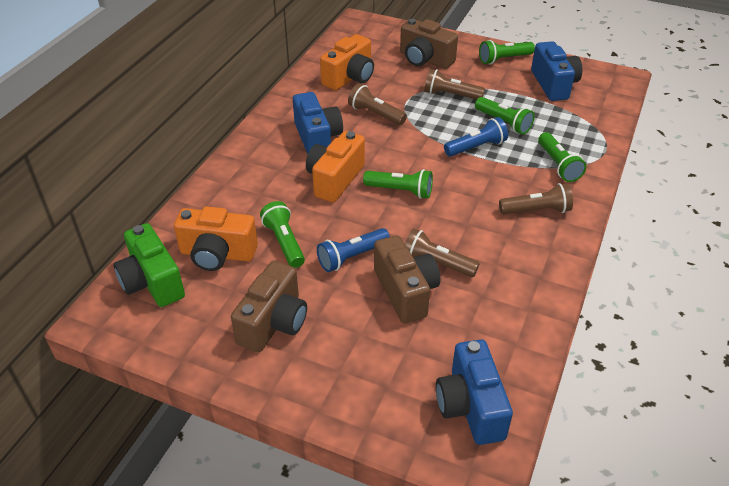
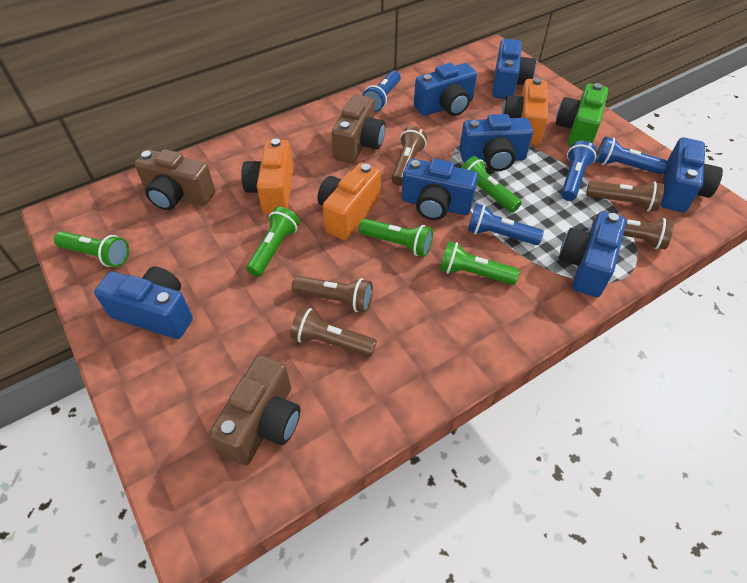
blue camera: 3 -> 7
blue flashlight: 2 -> 4
brown flashlight: 4 -> 5

